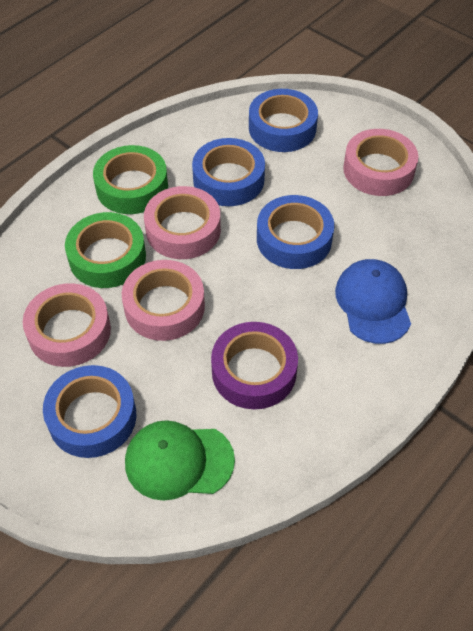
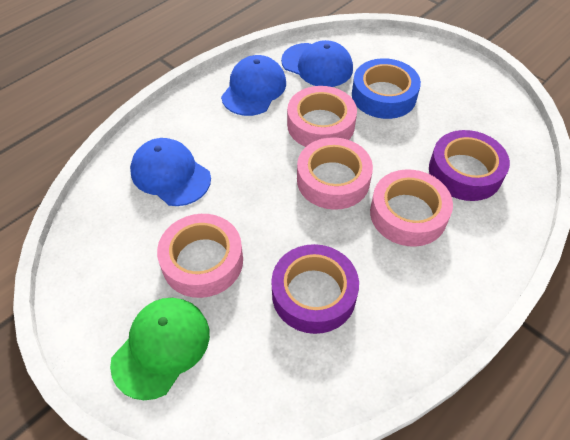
blue cap: 1 -> 3
blue tape: 4 -> 1
green tape: 2 -> 0
purple tape: 1 -> 2

